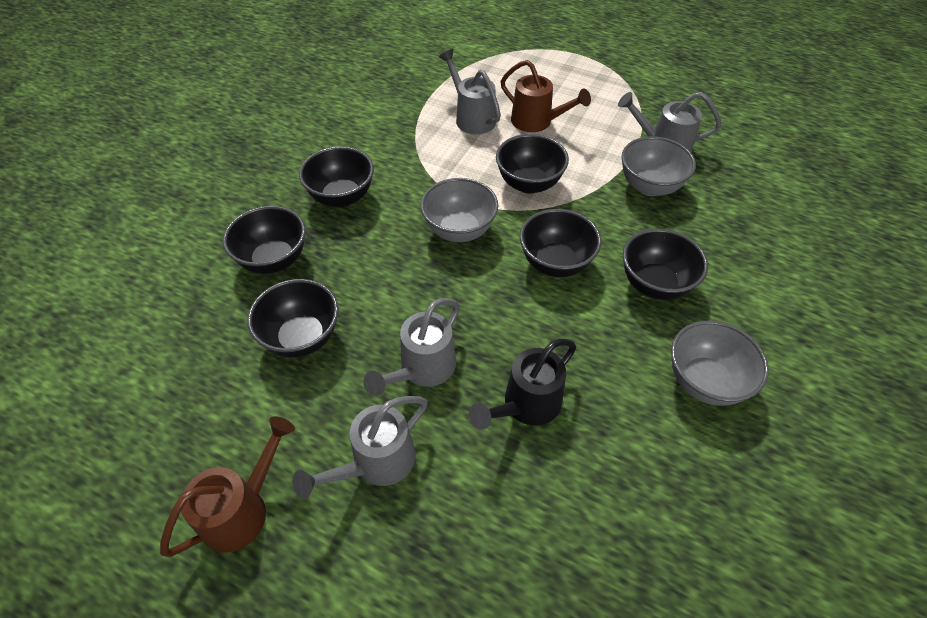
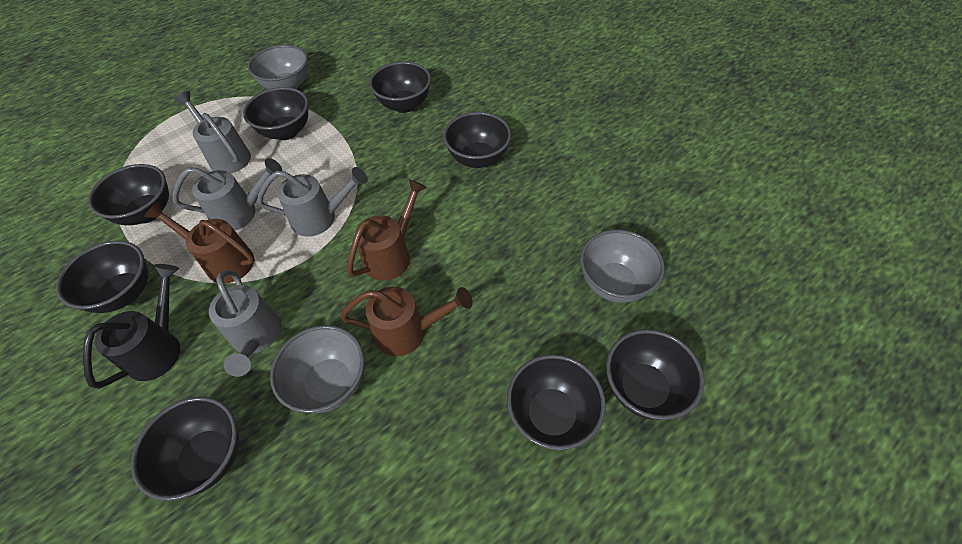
black bowl: 6 -> 8
brown watering can: 2 -> 3

